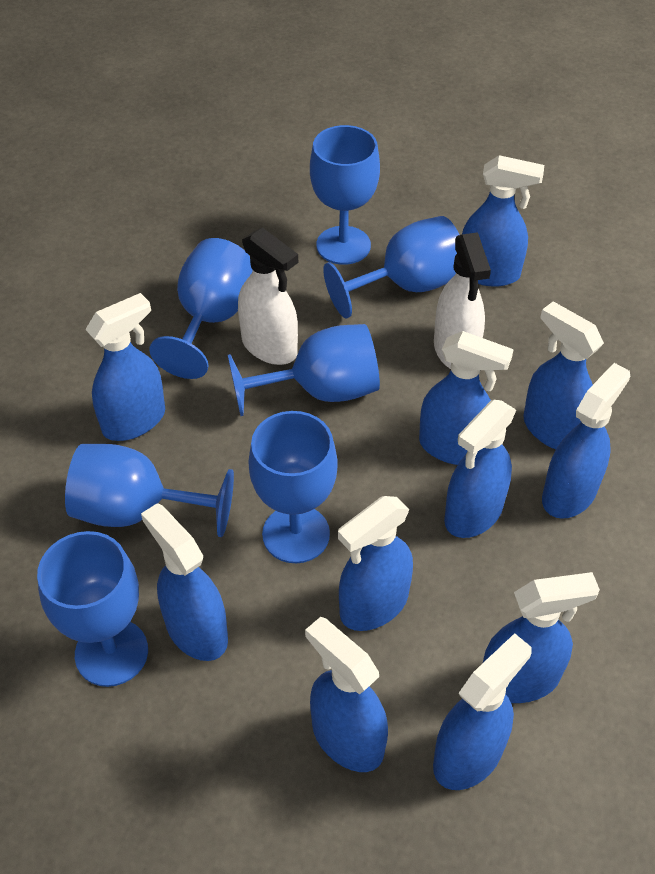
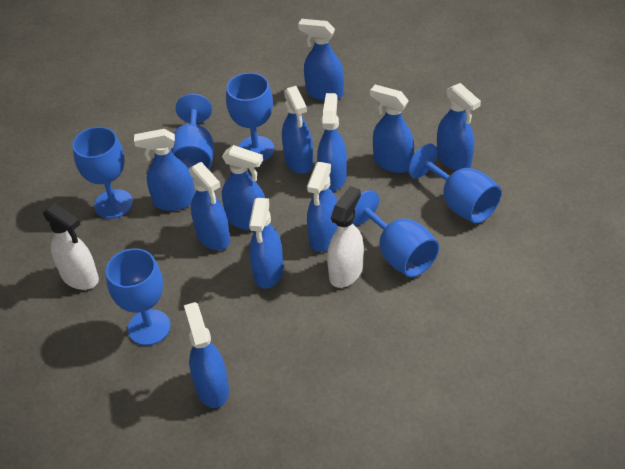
blue goblet: 7 -> 6

